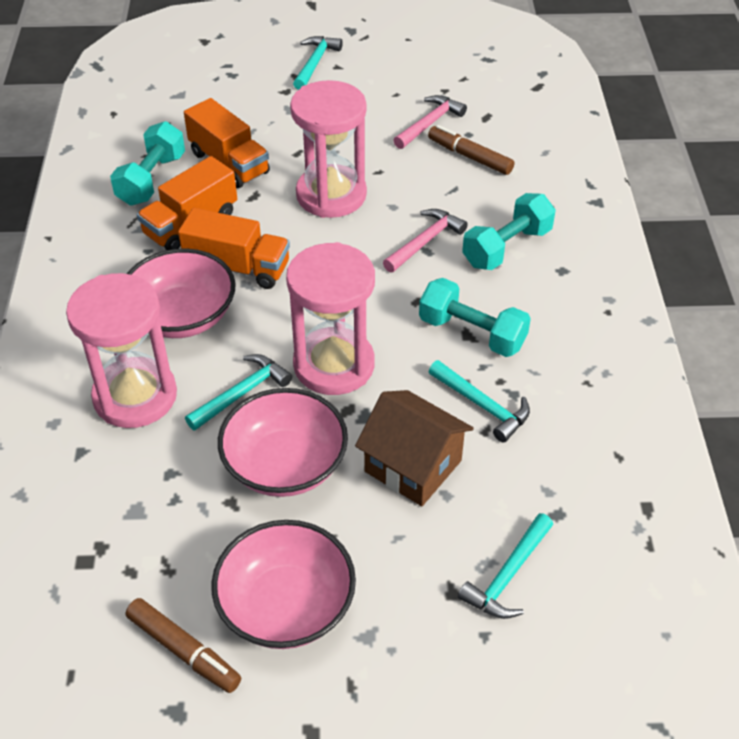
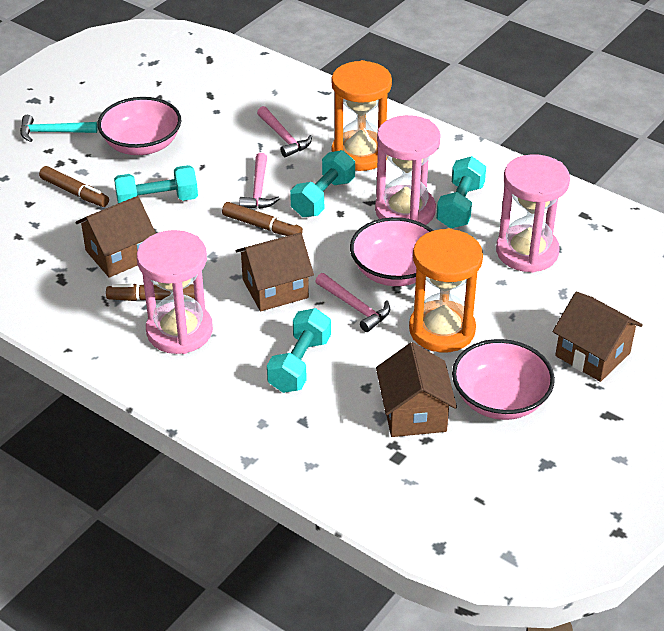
brown house: 1 -> 4
brown marker: 2 -> 3
orange hourglass: 0 -> 2
orange truck: 3 -> 0
pink hammer: 2 -> 3
turquoise dumbbell: 3 -> 4
turquoise hammer: 4 -> 1

